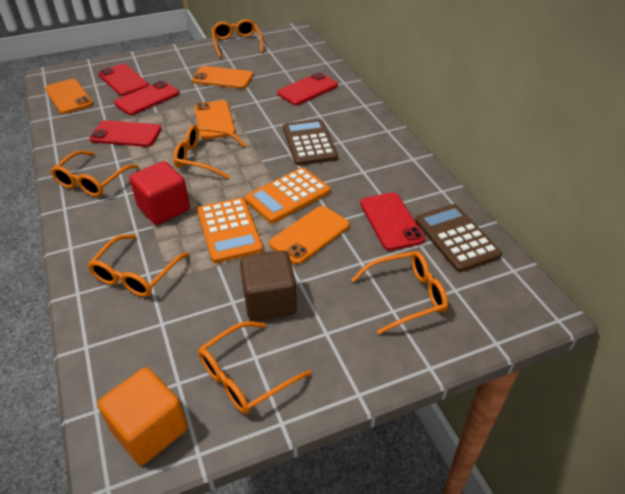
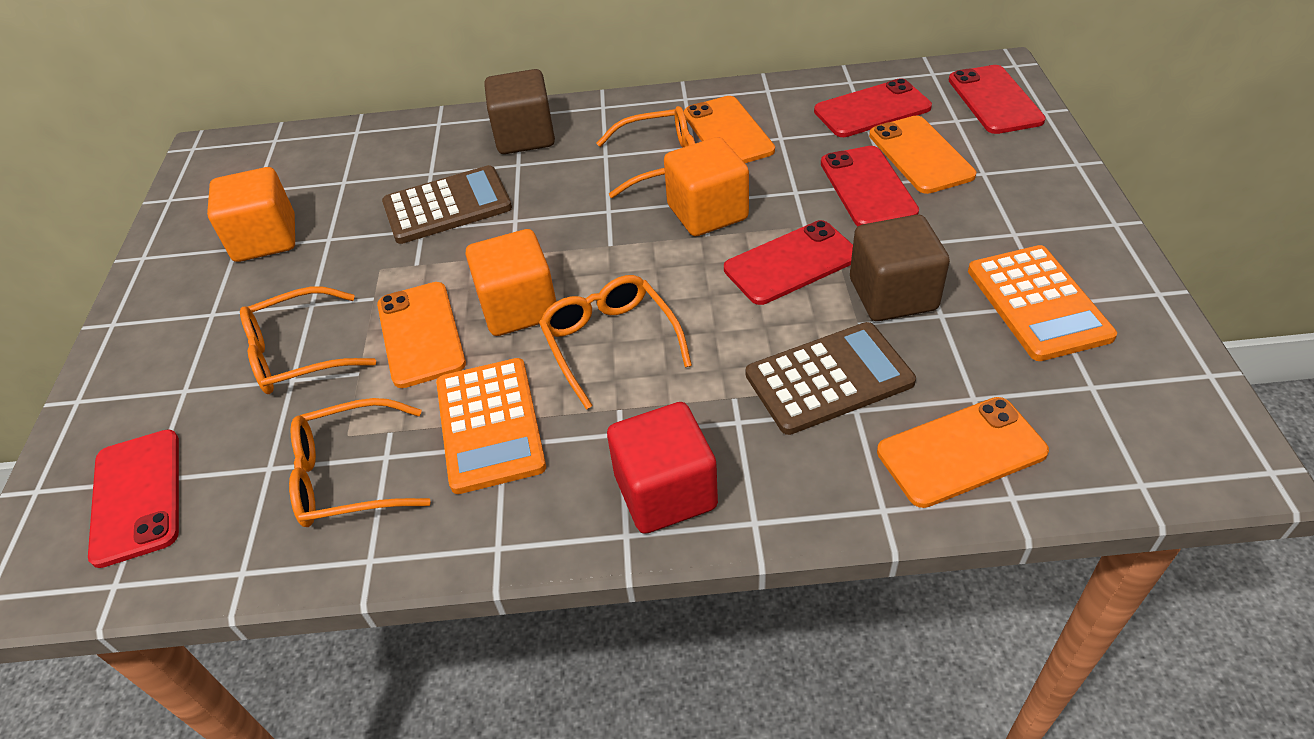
brown cube: 1 -> 2
orange cube: 1 -> 3
orange glasses: 6 -> 4

